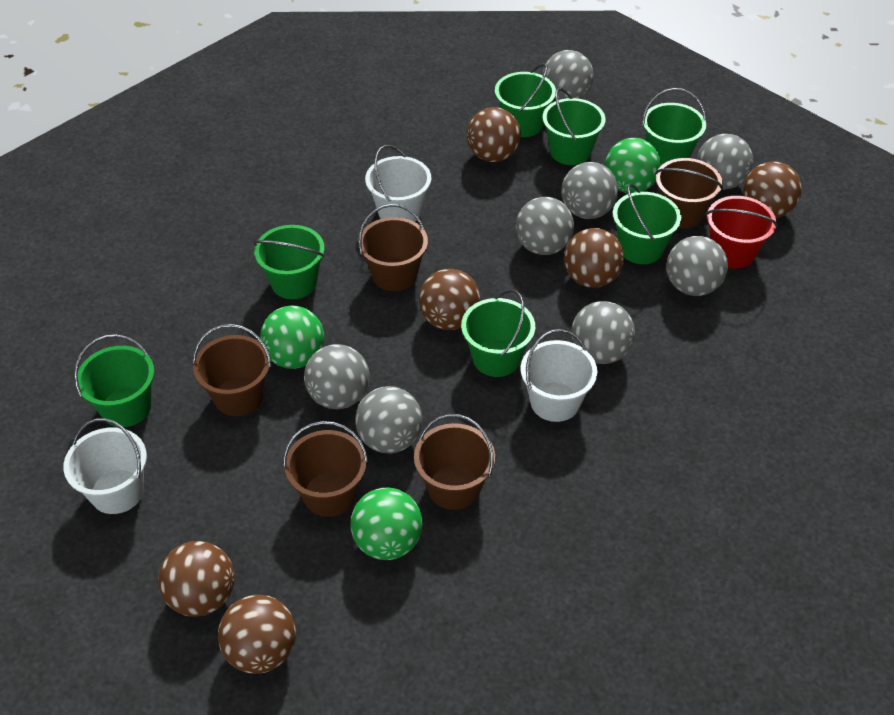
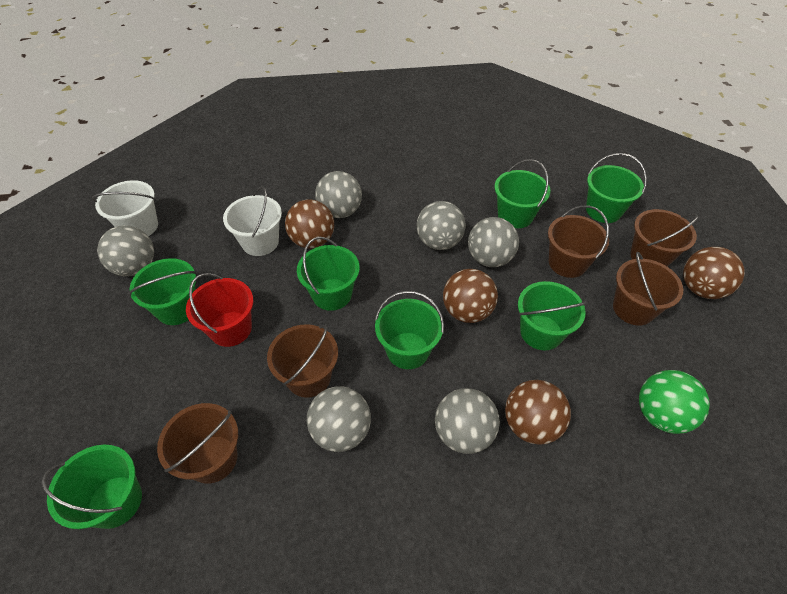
brown ball: 6 -> 4
green ball: 3 -> 1
grey ball: 8 -> 6
white bucket: 3 -> 2

